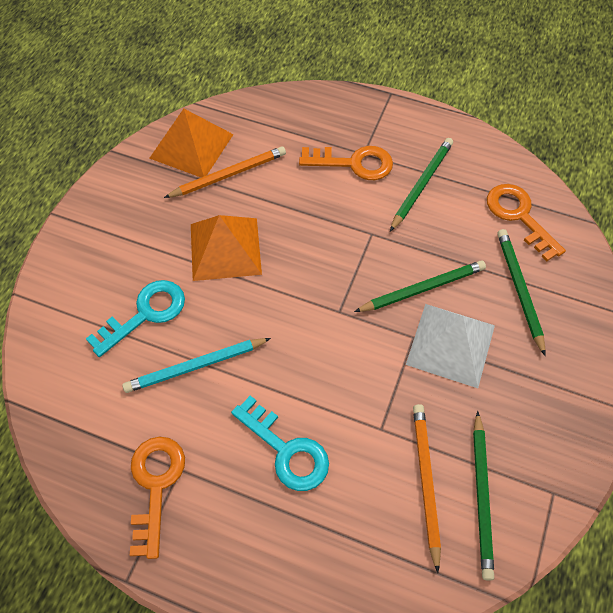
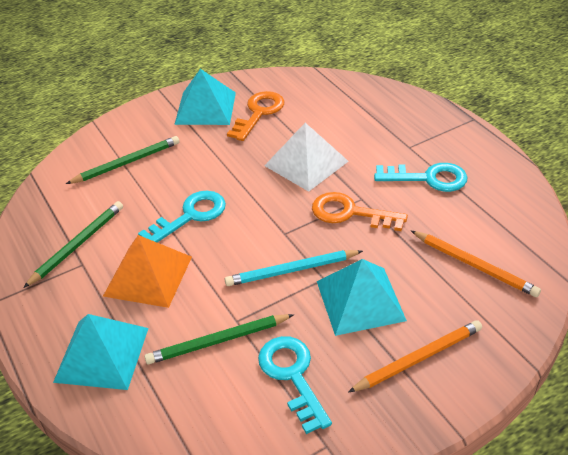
green pencil: 4 -> 3
orange key: 3 -> 2
orange pyramid: 2 -> 1
turquoise key: 2 -> 3
turquoise pyramid: 0 -> 3

